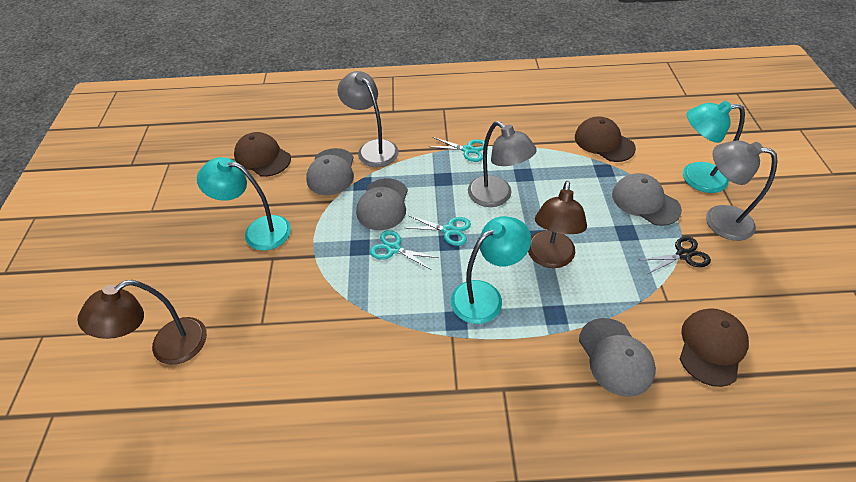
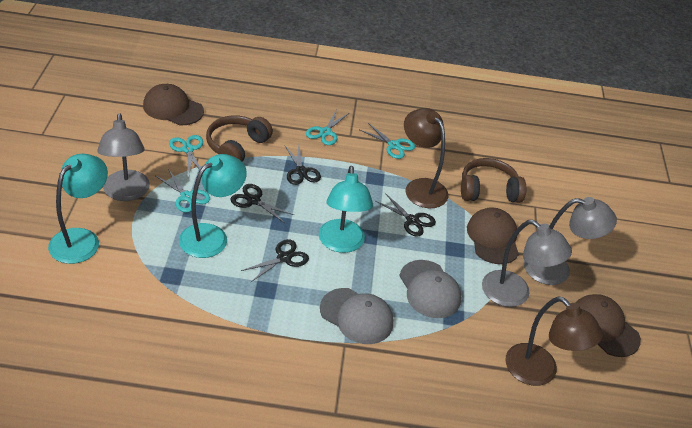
black scissors: 1 -> 4
brown headphones: 0 -> 2
grey cap: 4 -> 2
turquoise scissors: 3 -> 4

